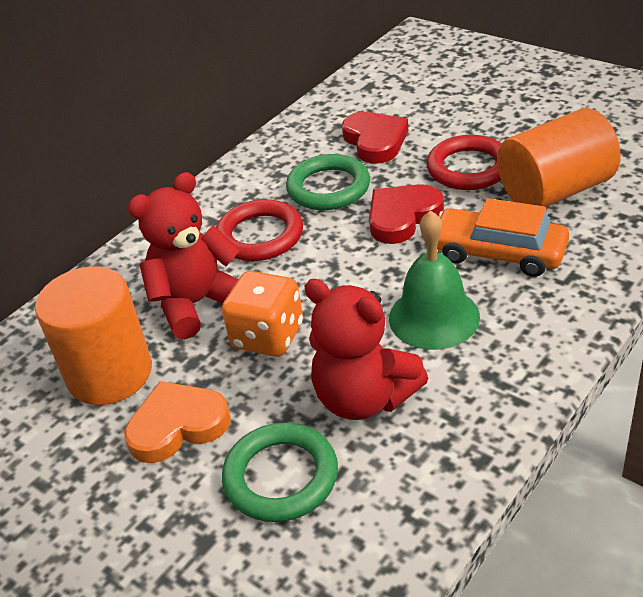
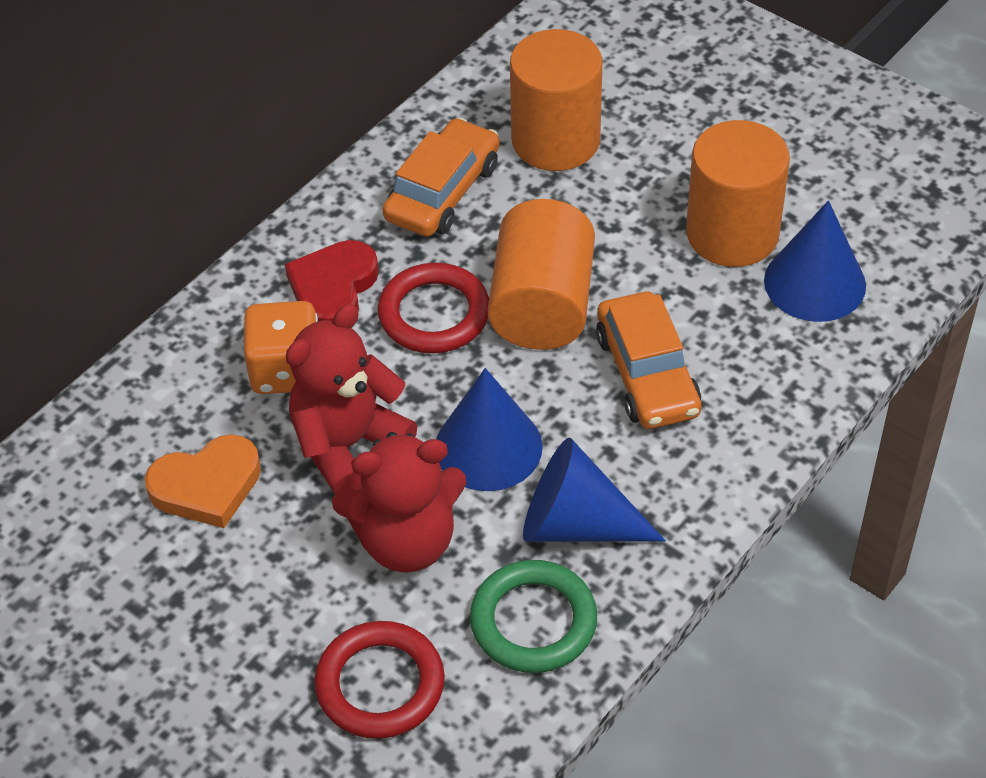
blue cone: 0 -> 3
green bell: 1 -> 0
green ring: 2 -> 1
orange car: 1 -> 2
orange cylinder: 2 -> 3
red heart: 2 -> 1

